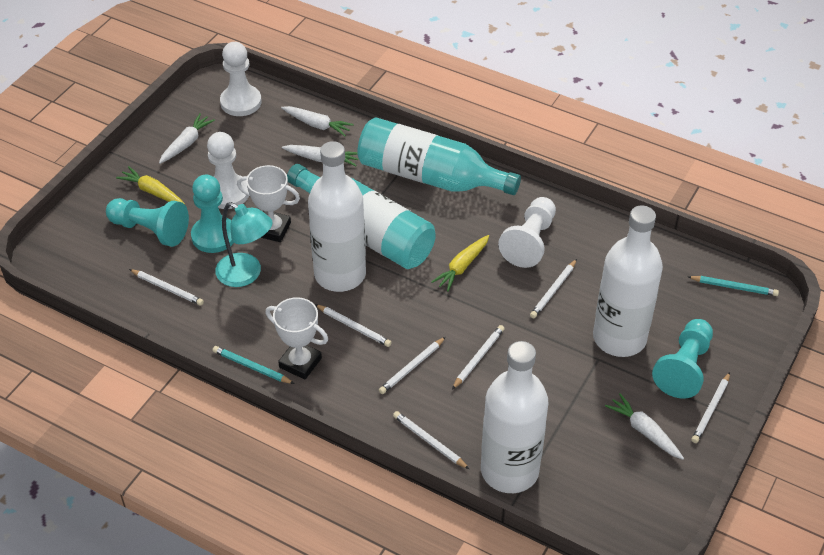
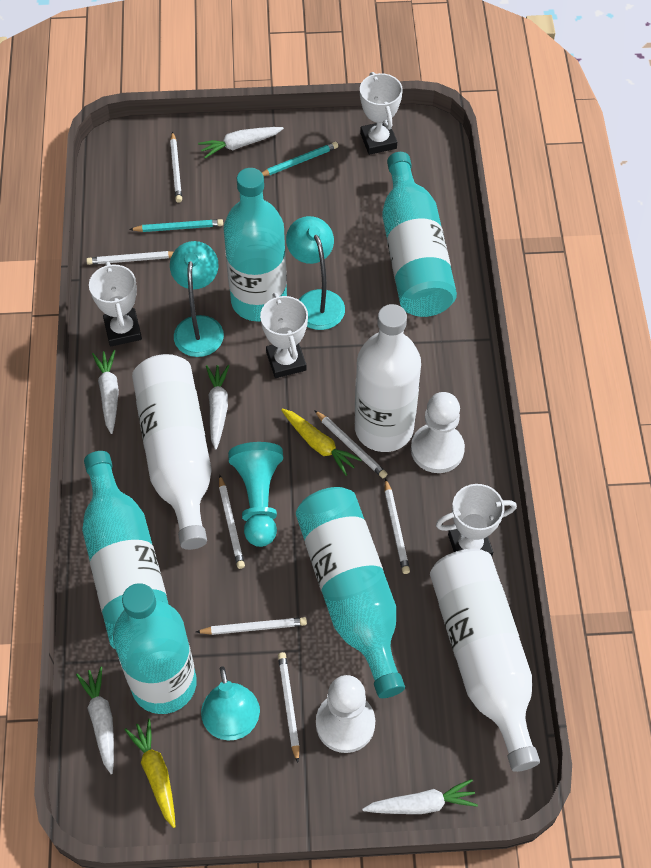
turquoise bottle: 2 -> 5
turquoise lamp: 1 -> 3
turquoise pawn: 3 -> 1
white carrot: 4 -> 5
white pawn: 3 -> 2
white trophy: 2 -> 4

